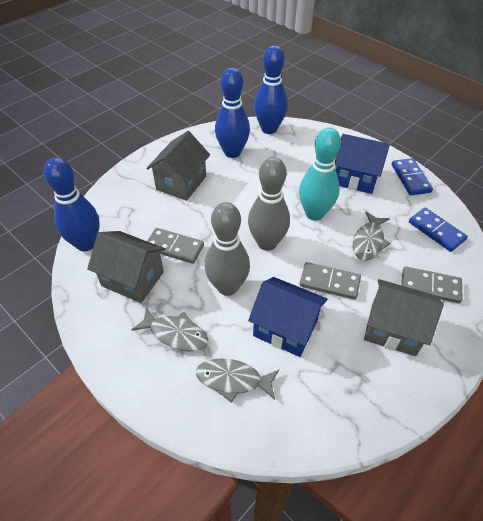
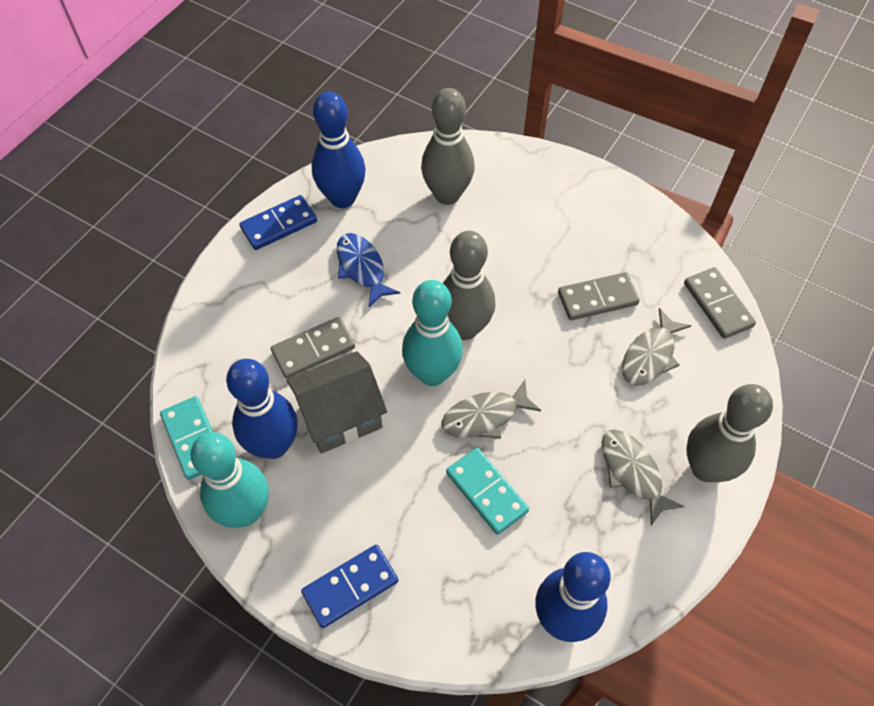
blue fish: 0 -> 1
blue house: 2 -> 0
grey bowling pin: 2 -> 3
grey house: 3 -> 1
turquoise bowling pin: 1 -> 2
turquoise domino: 0 -> 2

